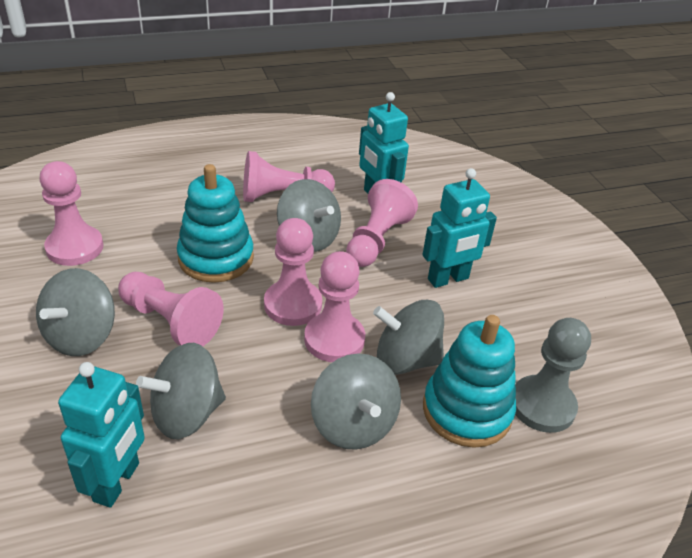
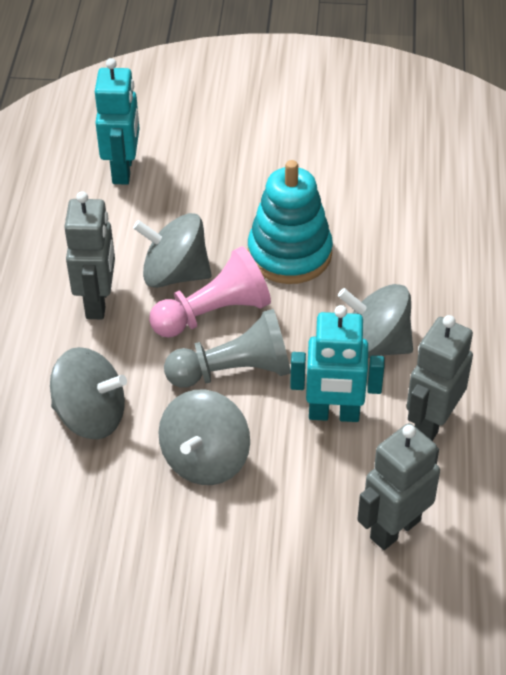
grey robot: 0 -> 3
grey spinning top: 5 -> 4
pink pawn: 6 -> 1
turquoise robot: 3 -> 2
turquoise stacking toy: 2 -> 1

